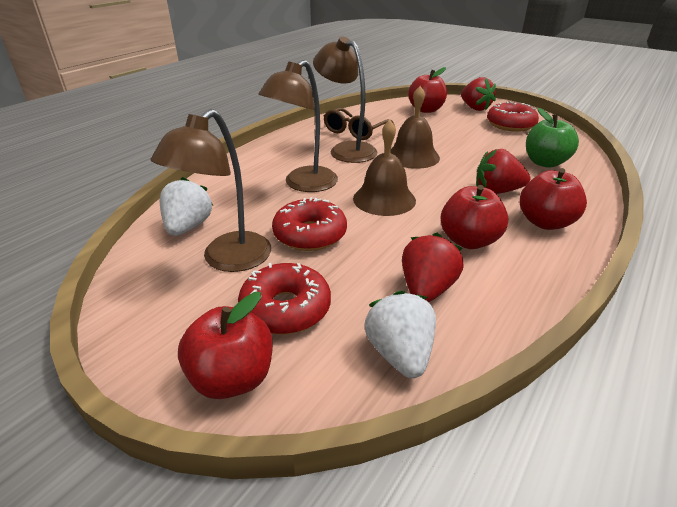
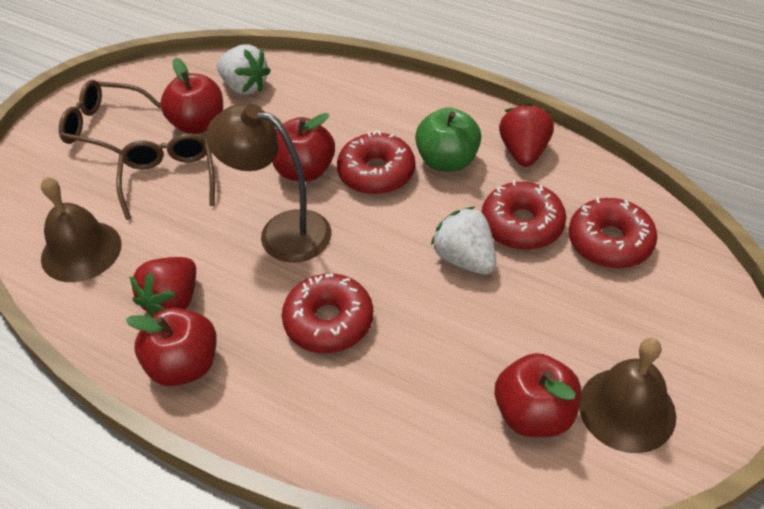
brown glasses: 1 -> 2
brown lamp: 3 -> 1
red donut: 3 -> 4
red strawberry: 3 -> 2

